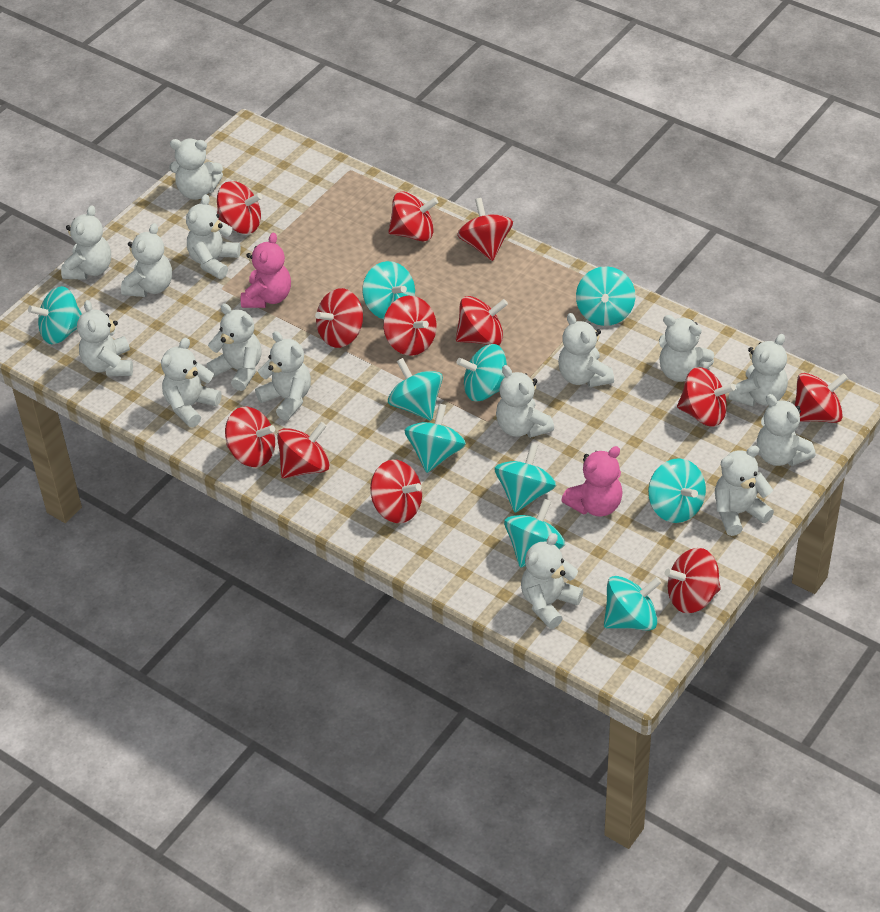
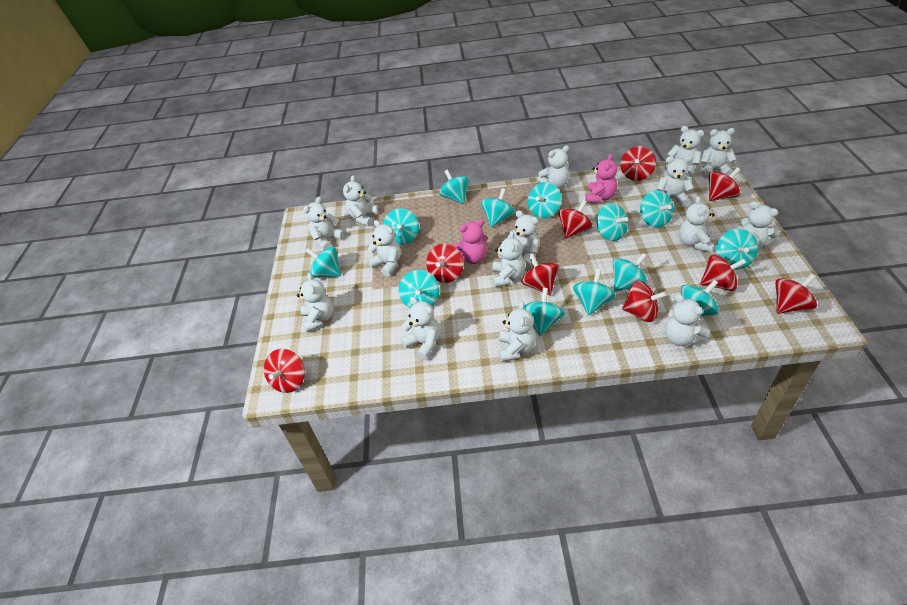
red spinning top: 12 -> 9
turquoise spinning top: 10 -> 13

